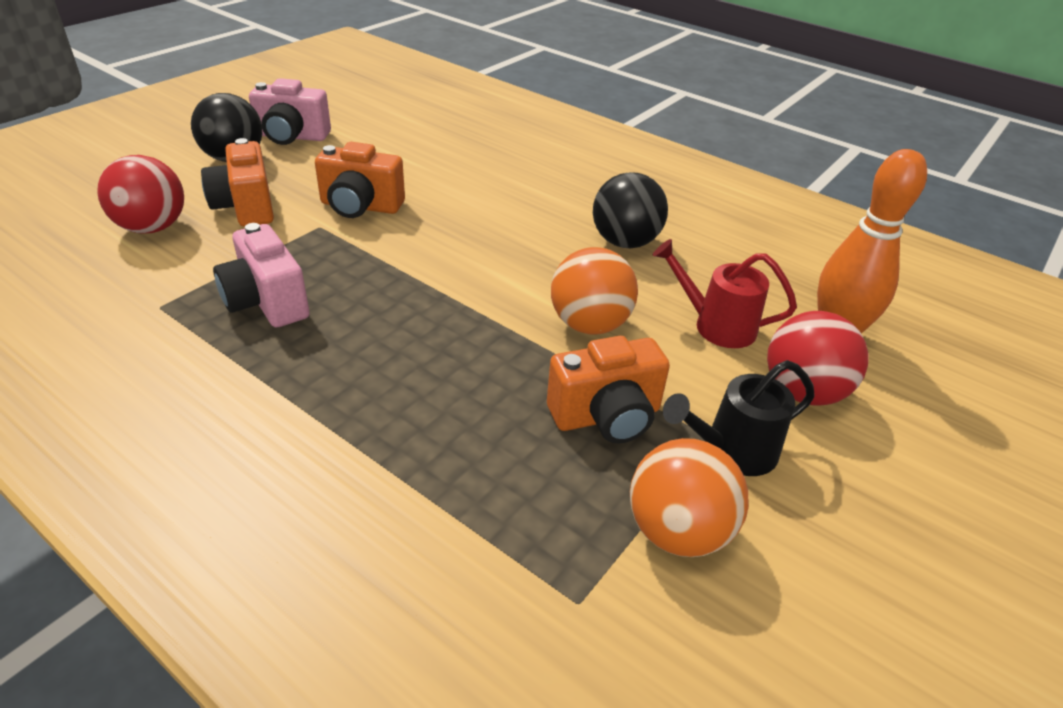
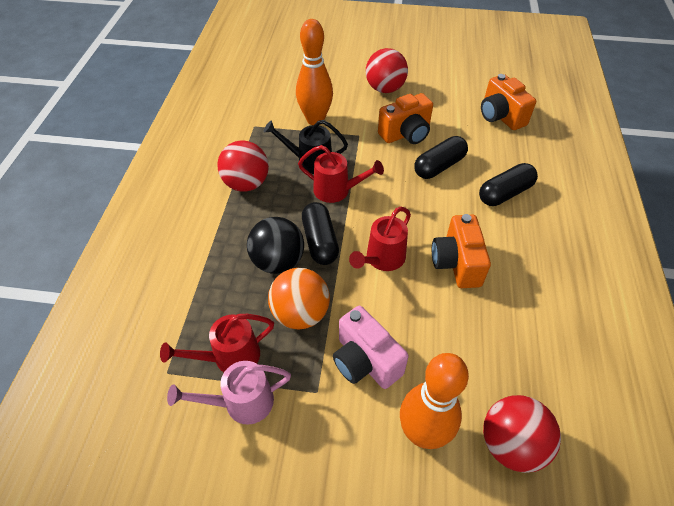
black ball: 2 -> 1
black capsule: 0 -> 3
orange ball: 2 -> 1
orange bowling pin: 1 -> 2
pink camera: 2 -> 1
pink watering can: 0 -> 1
red ball: 2 -> 3
red watering can: 1 -> 3

